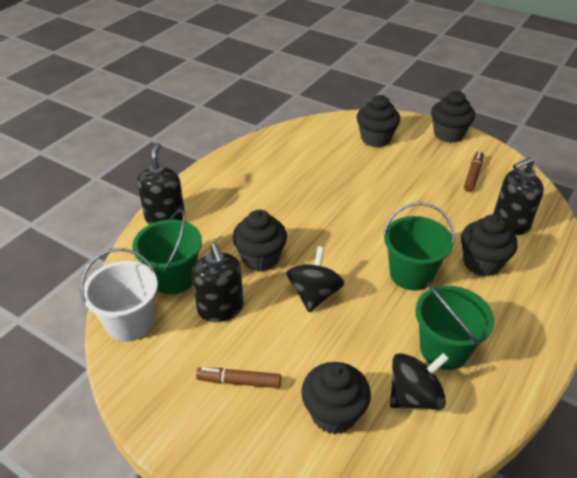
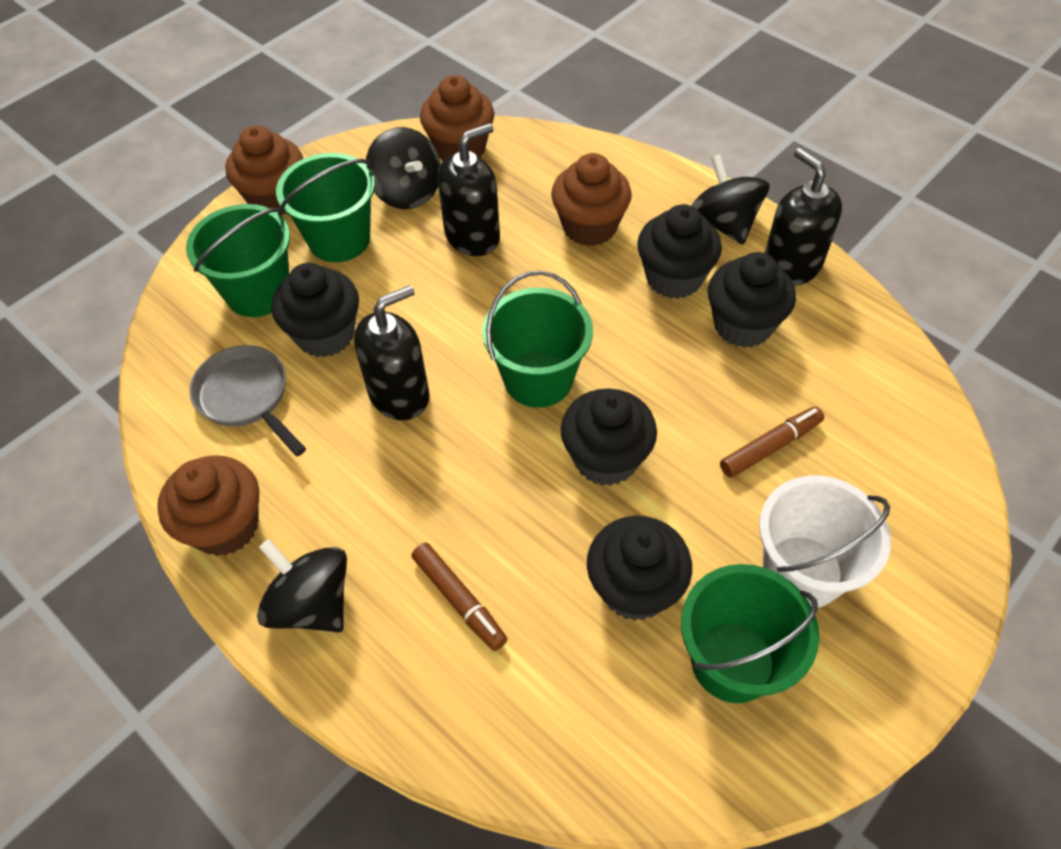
black spinning top: 2 -> 3
brown cupcake: 0 -> 4
green bucket: 3 -> 4
grey pan: 0 -> 1

